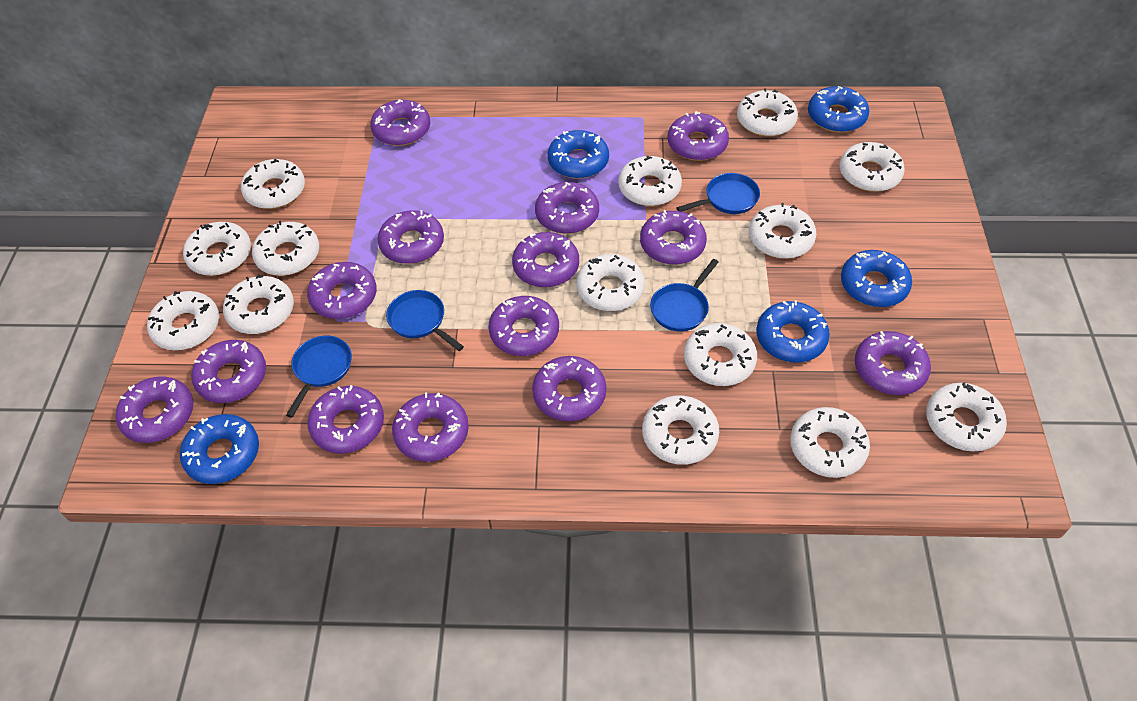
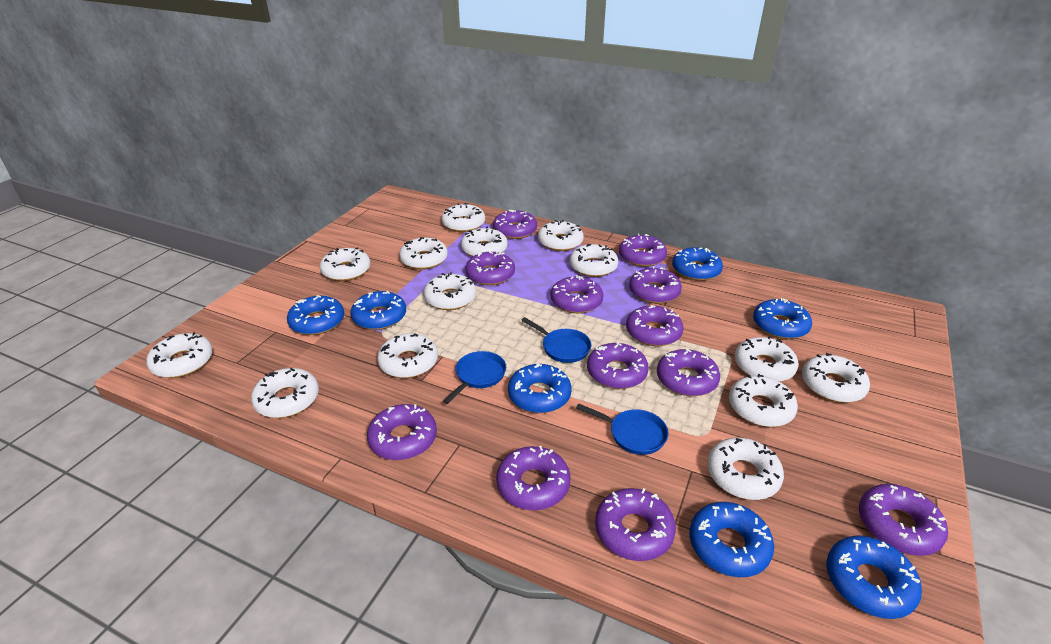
blue donut: 5 -> 7
blue pan: 4 -> 3
purple donut: 14 -> 12

